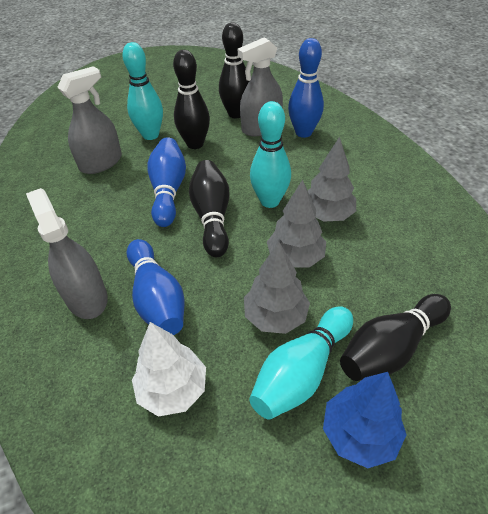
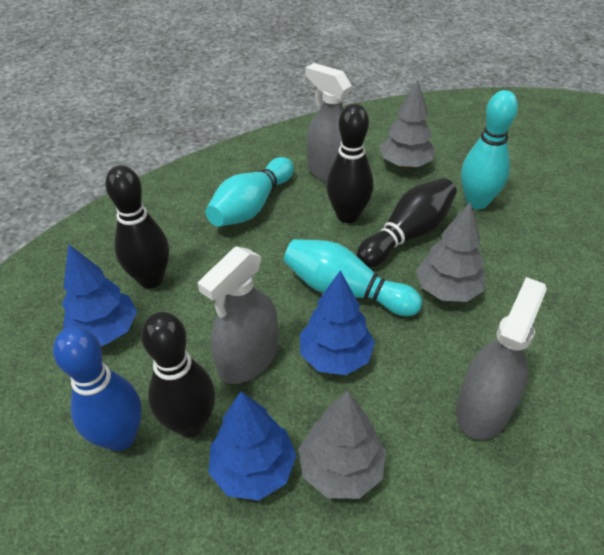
blue bowling pin: 3 -> 1
blue tree: 1 -> 3
white tree: 1 -> 0

